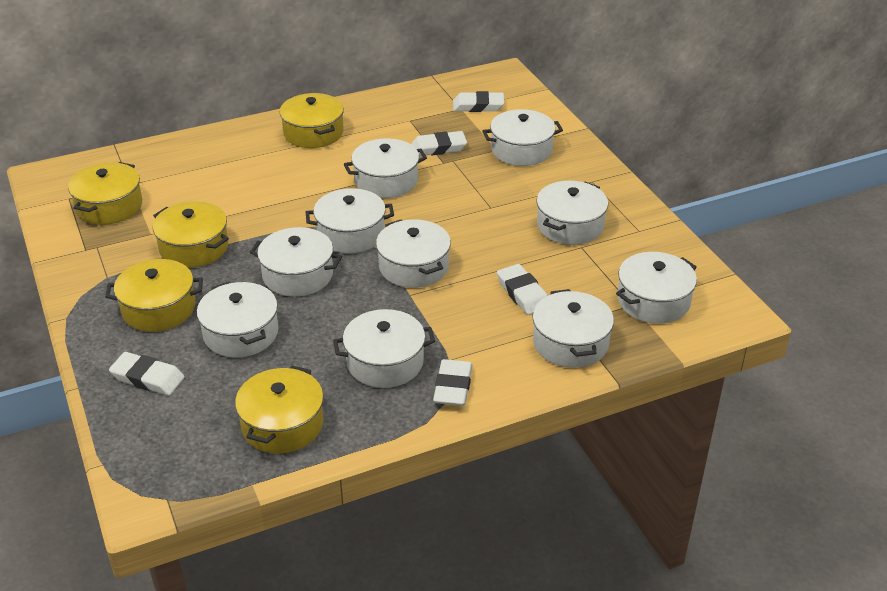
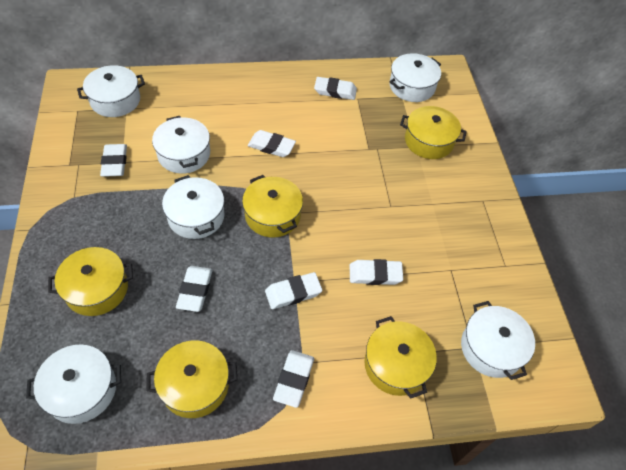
white eraser: 5 -> 7
white pot: 10 -> 6

